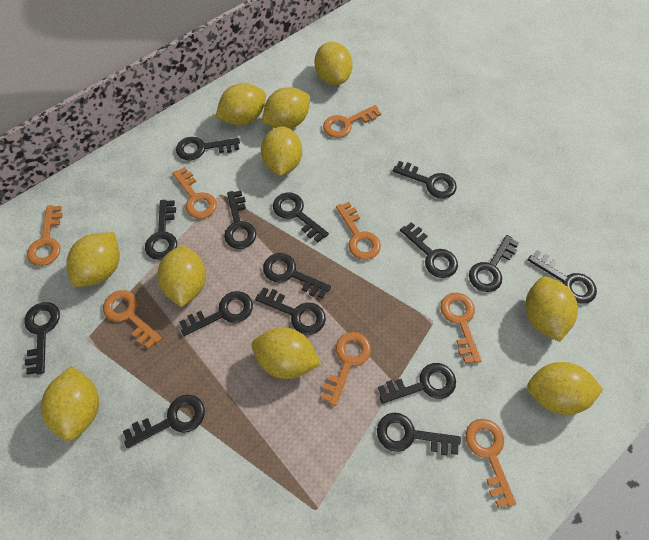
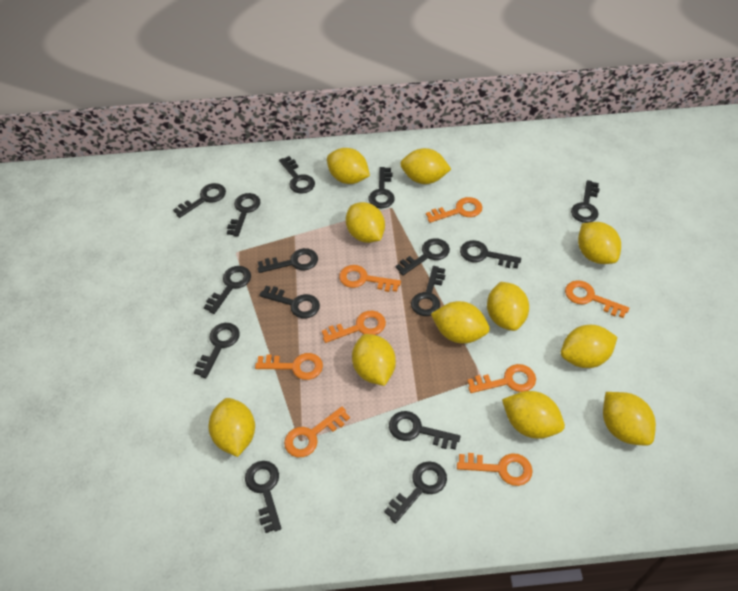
yellow lemon: 10 -> 11

